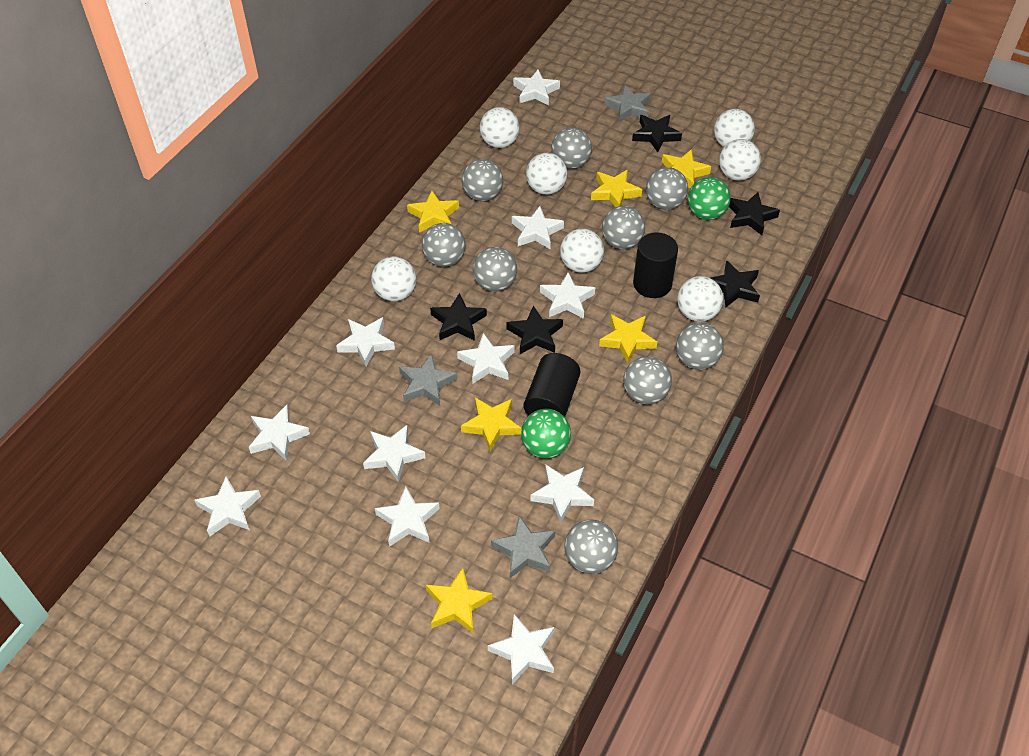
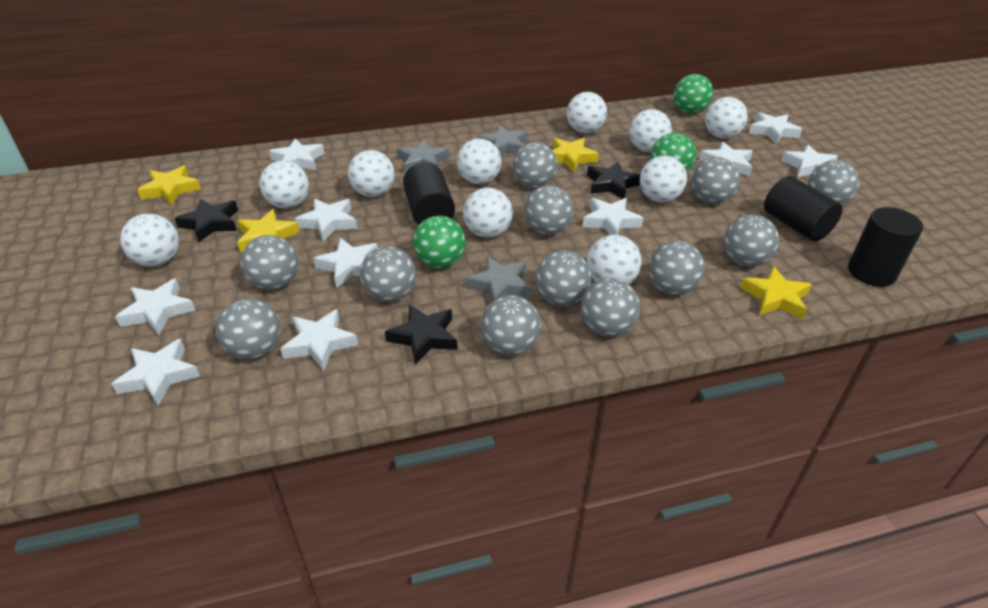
black cylinder: 2 -> 3
black star: 5 -> 3
green ball: 2 -> 3
grey ball: 9 -> 12
white ball: 7 -> 10
white star: 11 -> 10
yellow star: 6 -> 4

